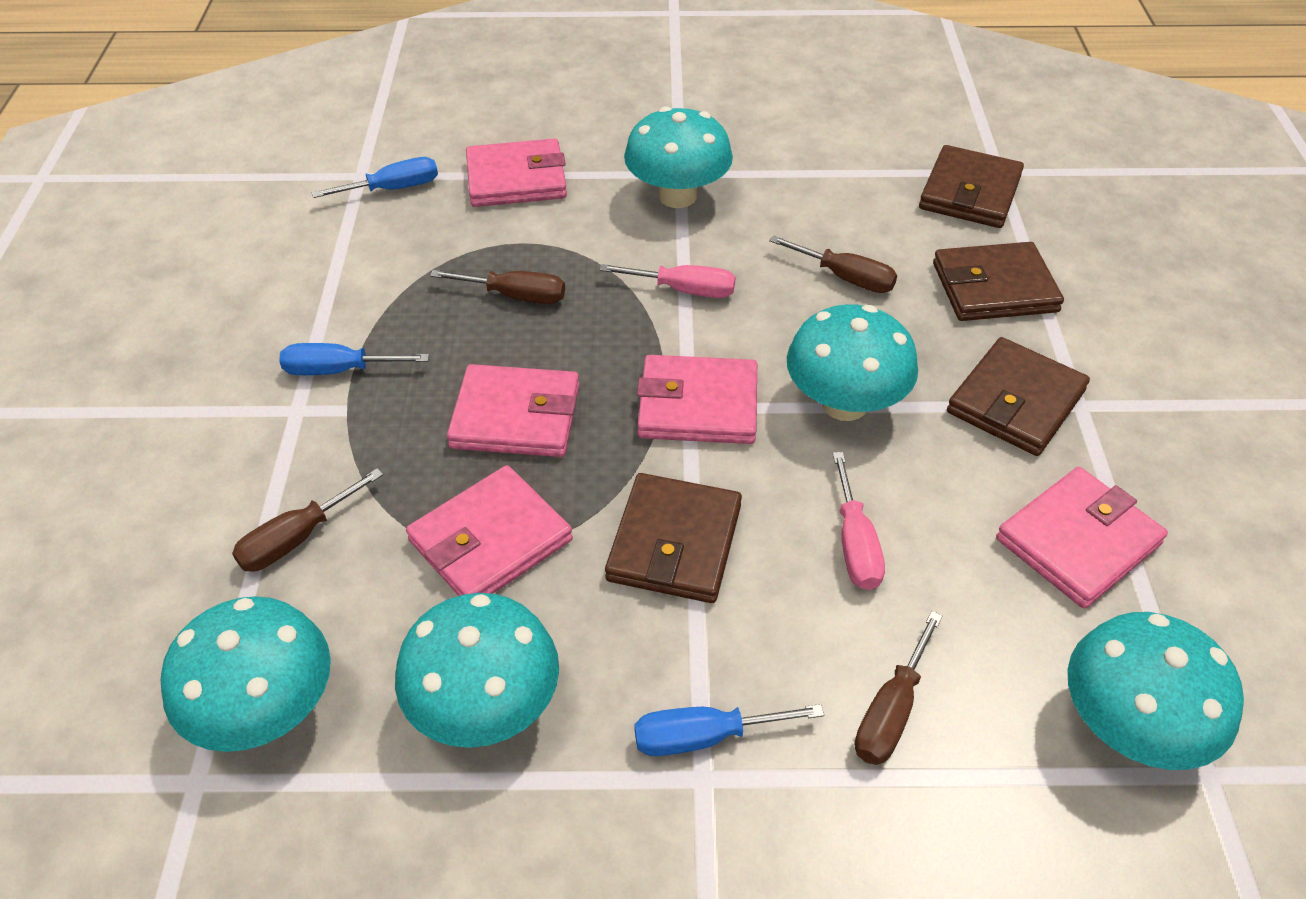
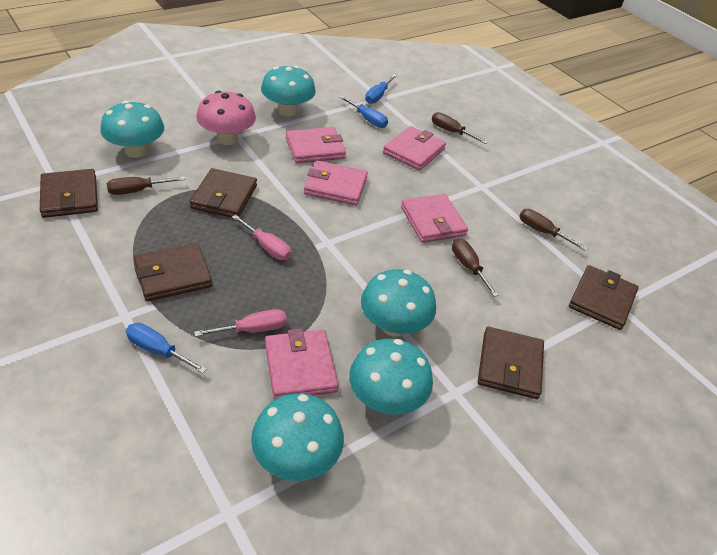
brown wallet: 4 -> 5
pink mushroom: 0 -> 1

